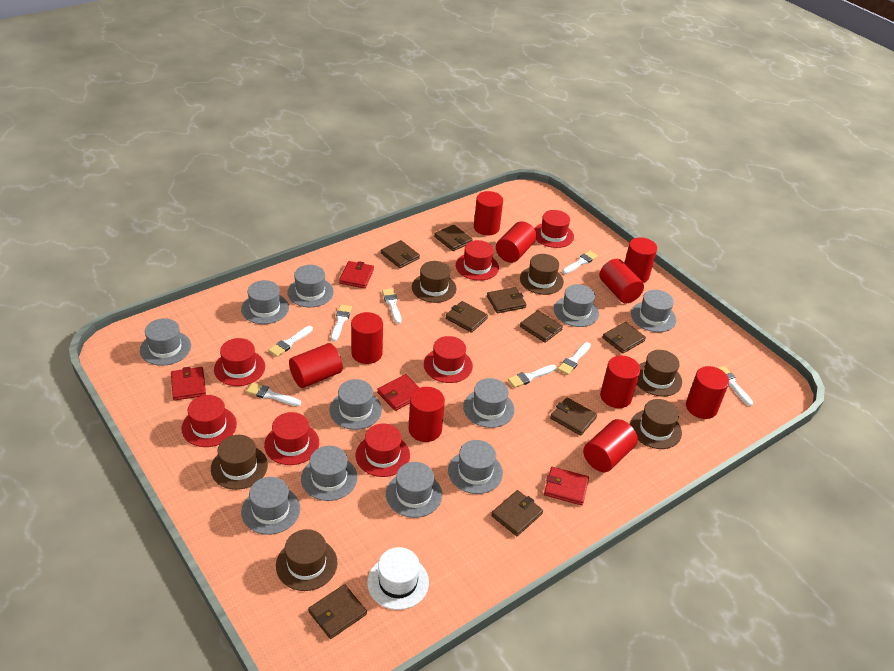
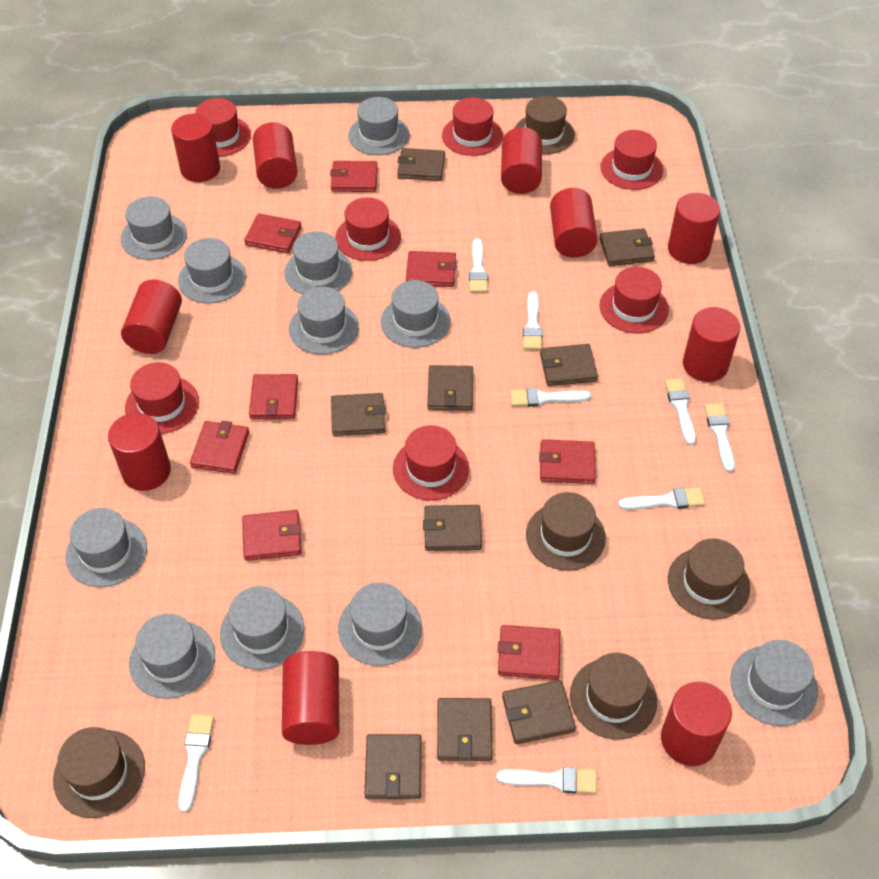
brown hat: 6 -> 5
red wallet: 4 -> 8
white hat: 1 -> 0

